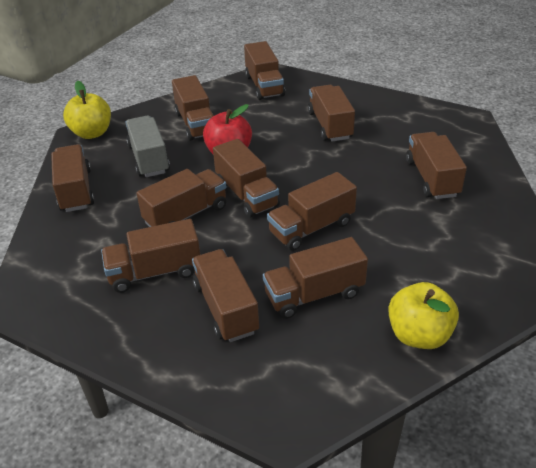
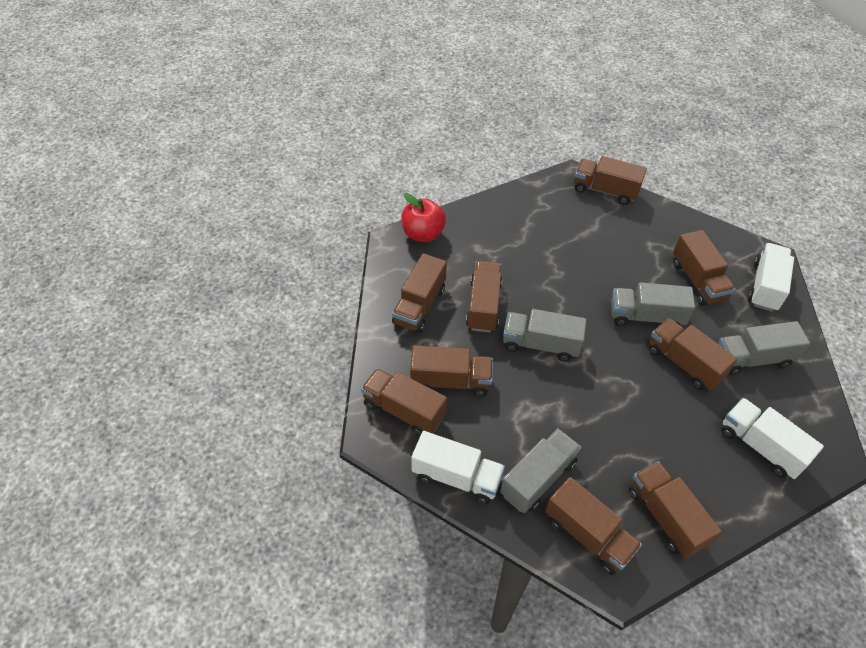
brown truck: 11 -> 9
grey truck: 1 -> 4
white truck: 0 -> 3
yellow apple: 2 -> 0

